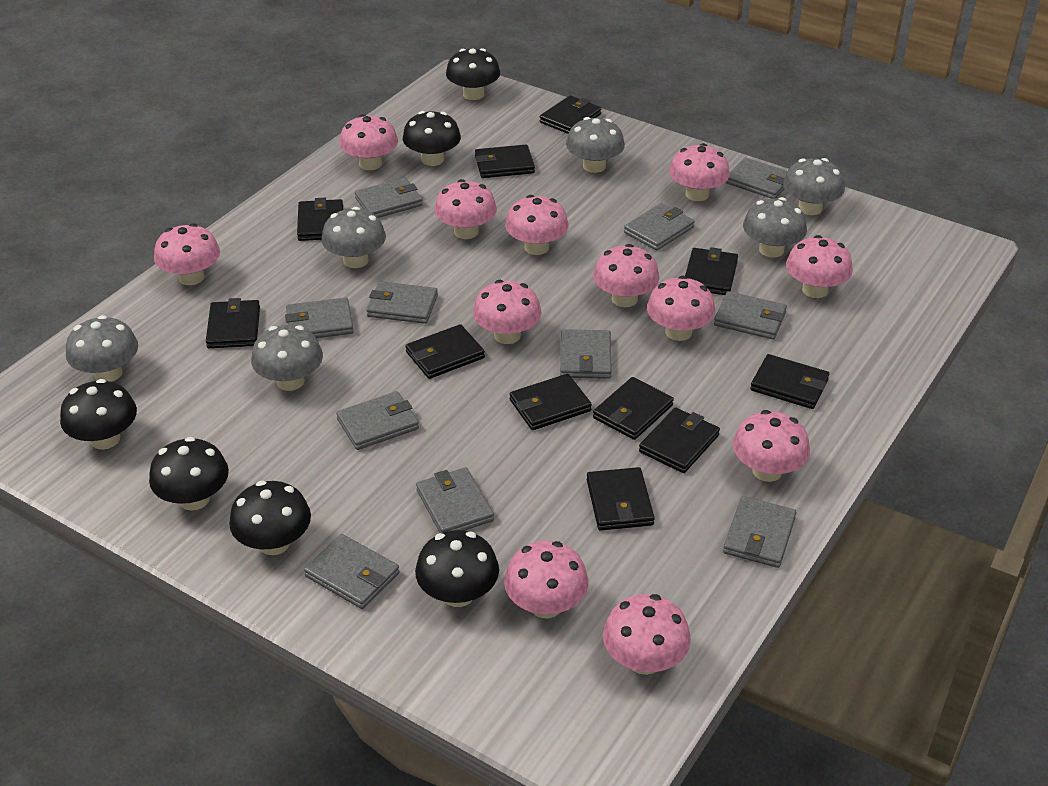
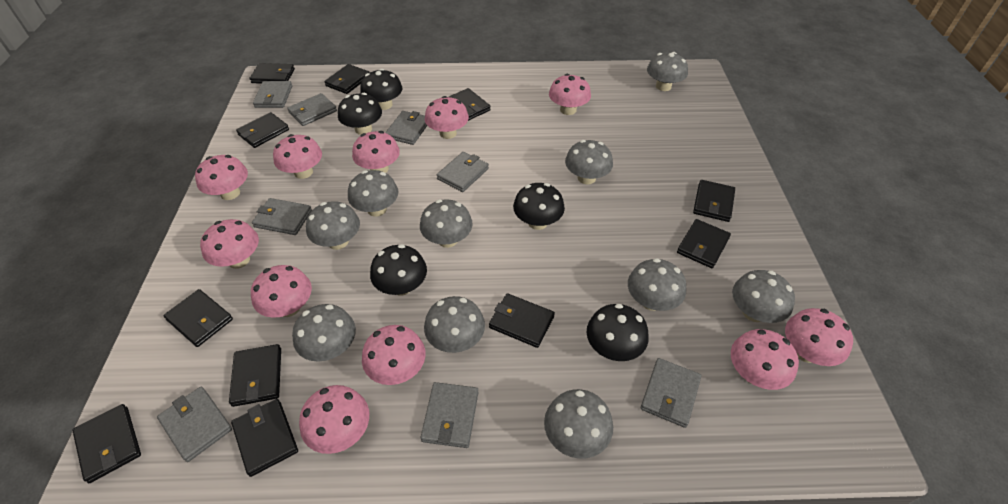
black mushroom: 6 -> 5
grey mushroom: 6 -> 10
grey wallet: 11 -> 8
pink mushroom: 12 -> 11

